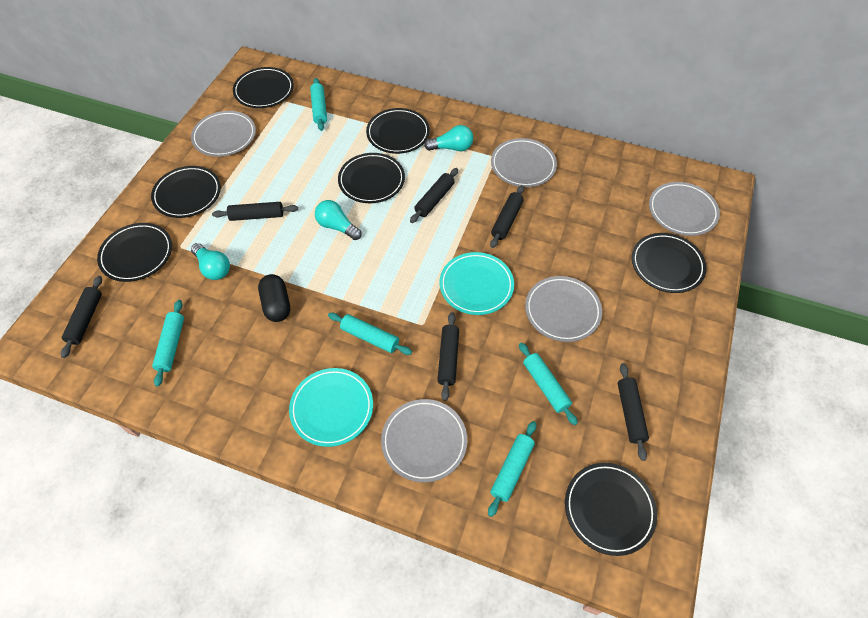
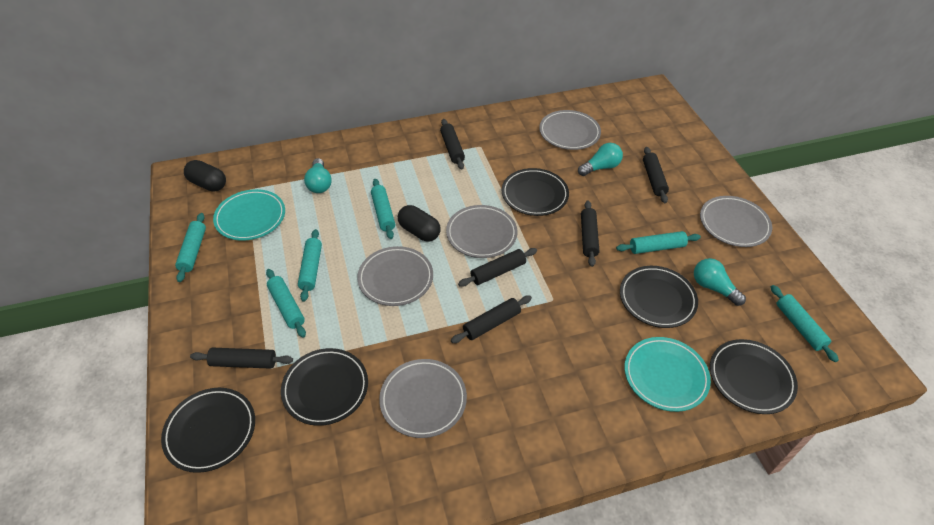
black capsule: 1 -> 2
black plate: 7 -> 5
turquoise rolling pin: 5 -> 6

